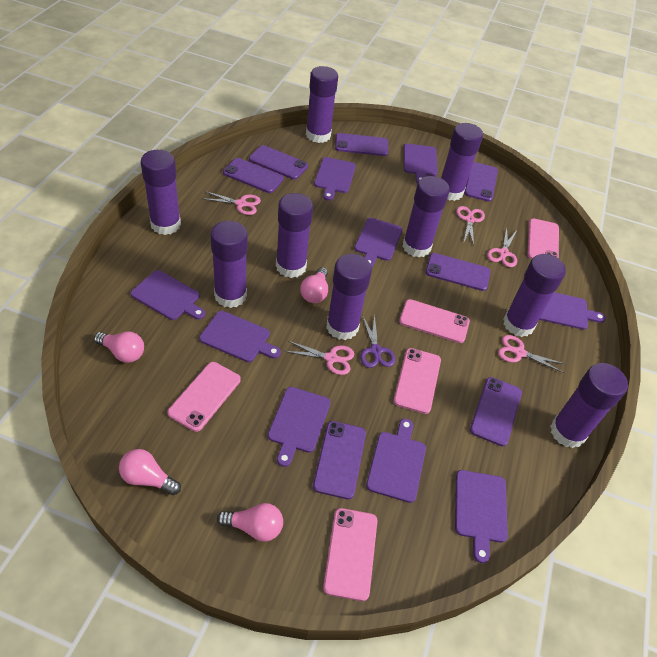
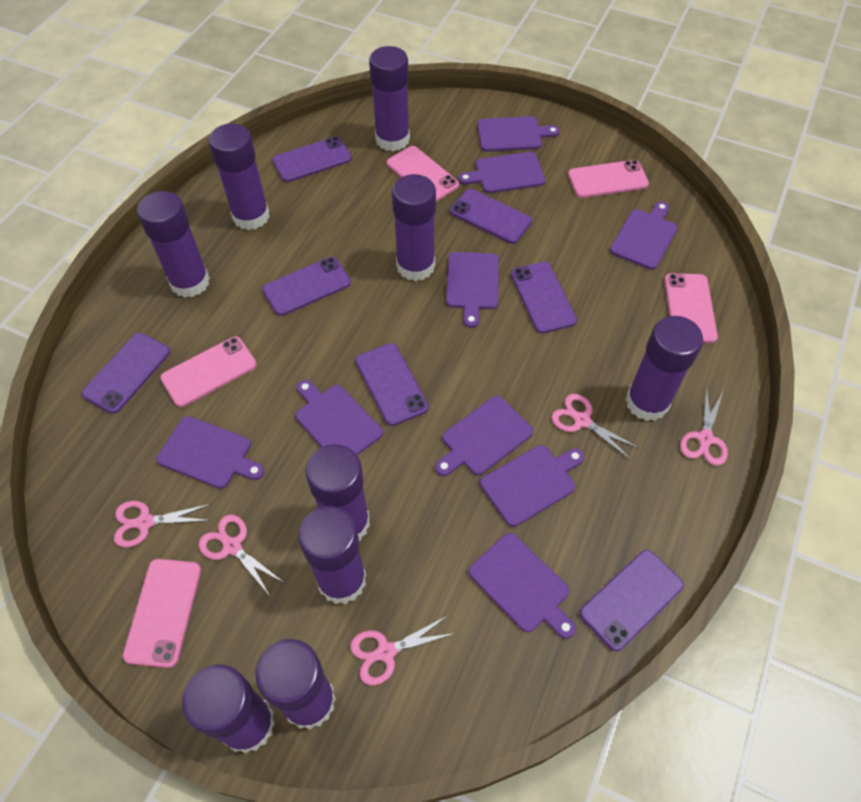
pink light bulb: 4 -> 0
purple scissors: 1 -> 0

